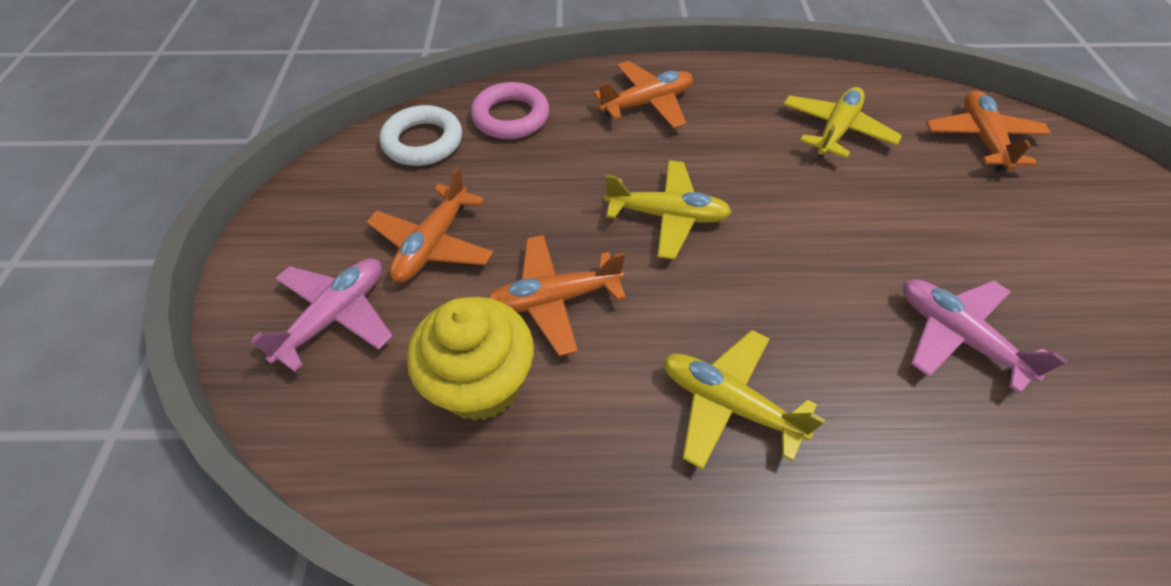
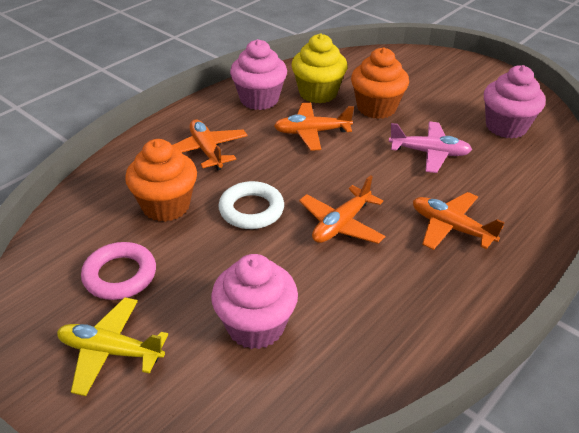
orange cupcake: 0 -> 2
pink cupcake: 0 -> 3
pink plane: 2 -> 1
yellow plane: 3 -> 1

